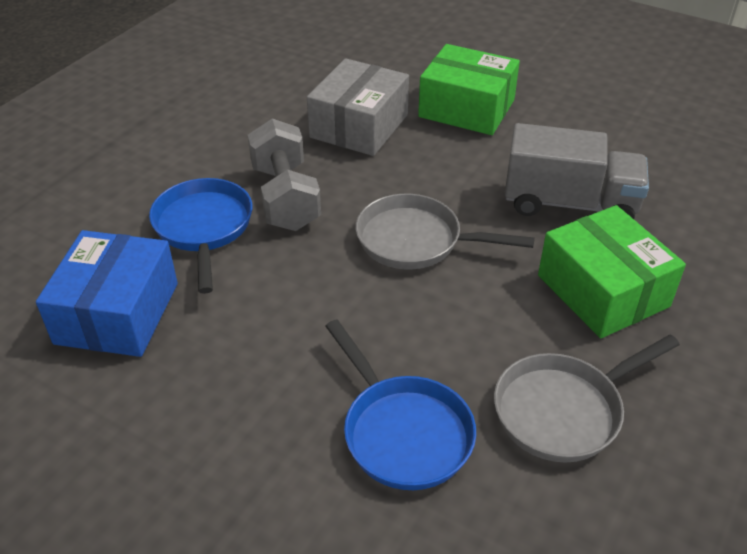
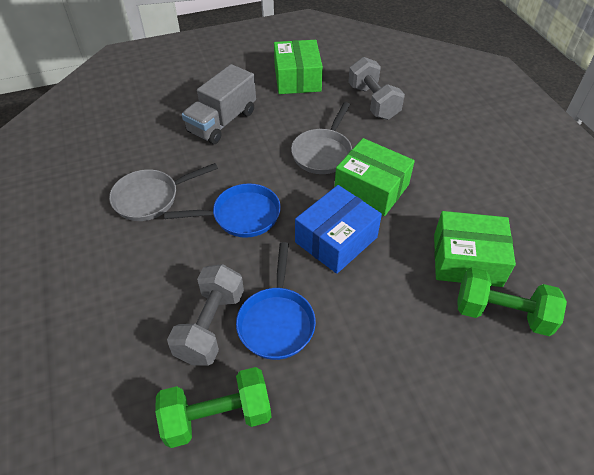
green box: 2 -> 3
green dumbbell: 0 -> 2
grey box: 1 -> 0
grey dumbbell: 1 -> 2

